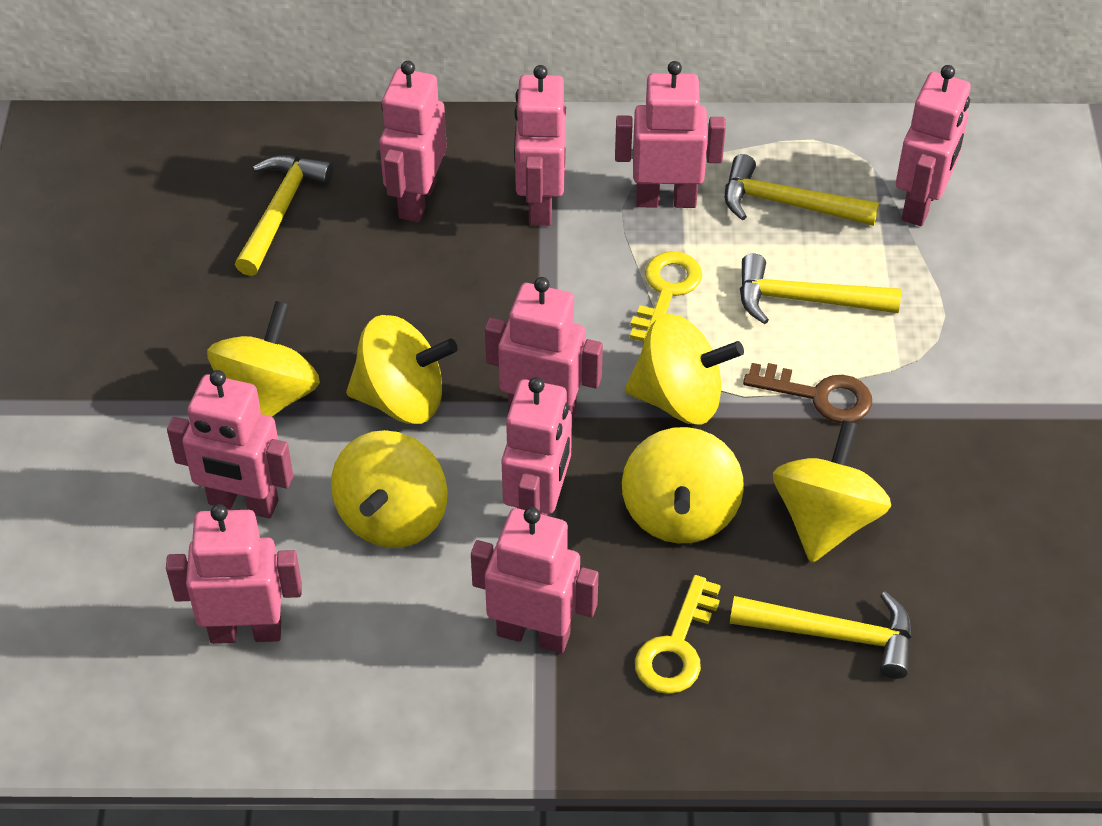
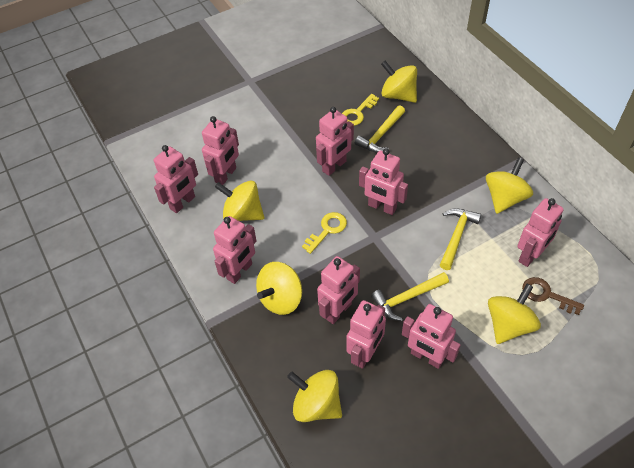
yellow hammer: 4 -> 3

